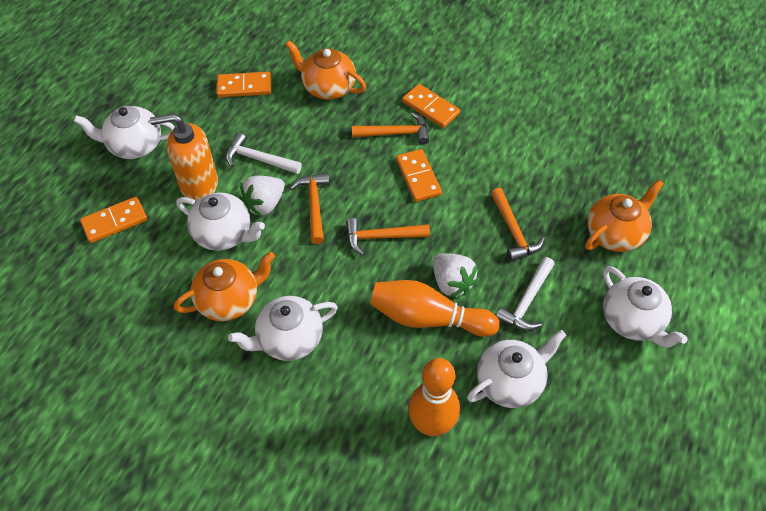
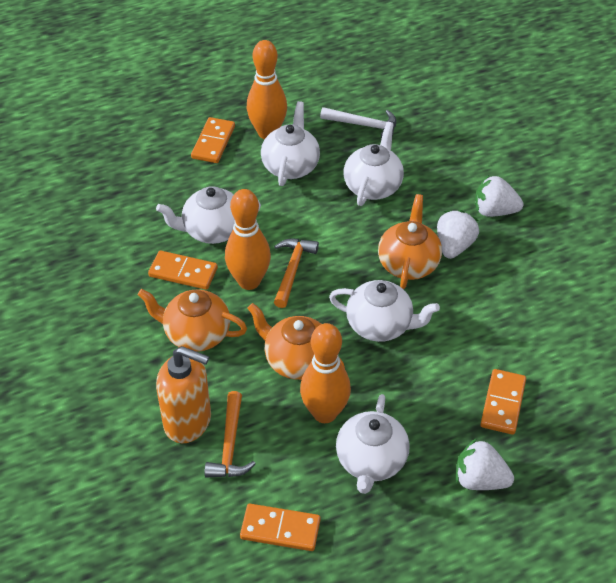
orange bowling pin: 2 -> 3
orange hammer: 4 -> 2
white hammer: 2 -> 1
white strawberry: 2 -> 3

